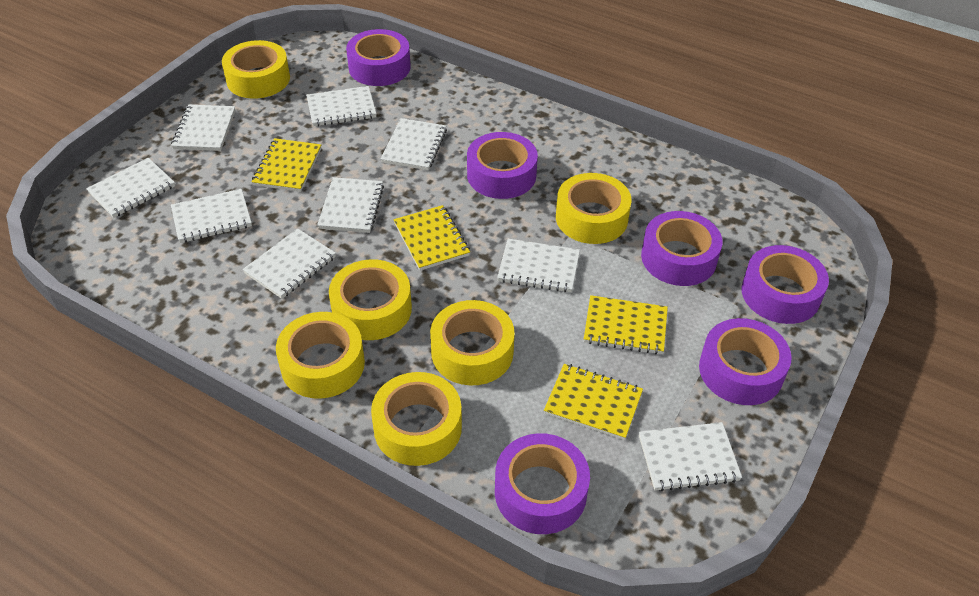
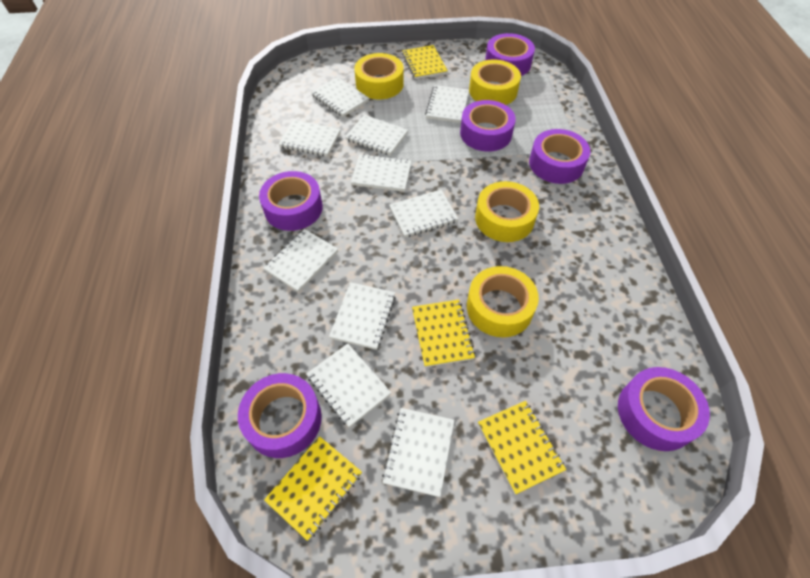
white notebook: 9 -> 10
yellow tape: 6 -> 4

